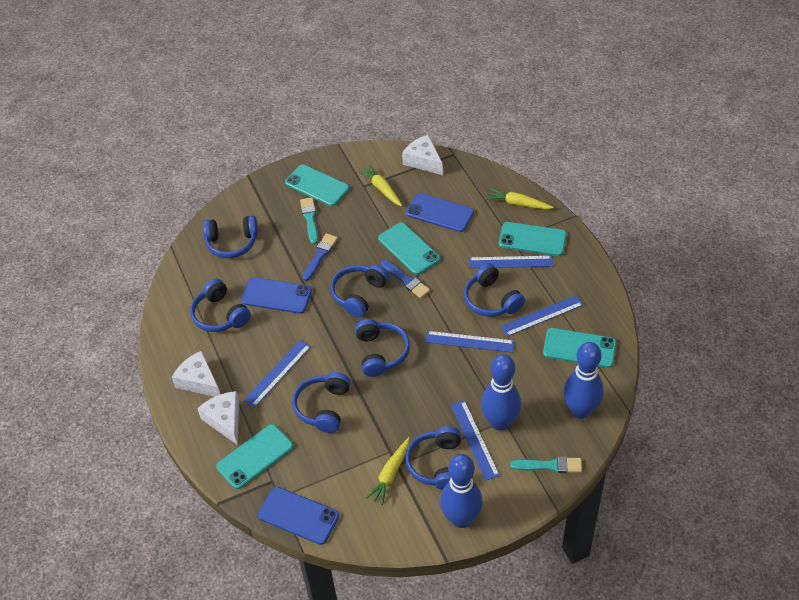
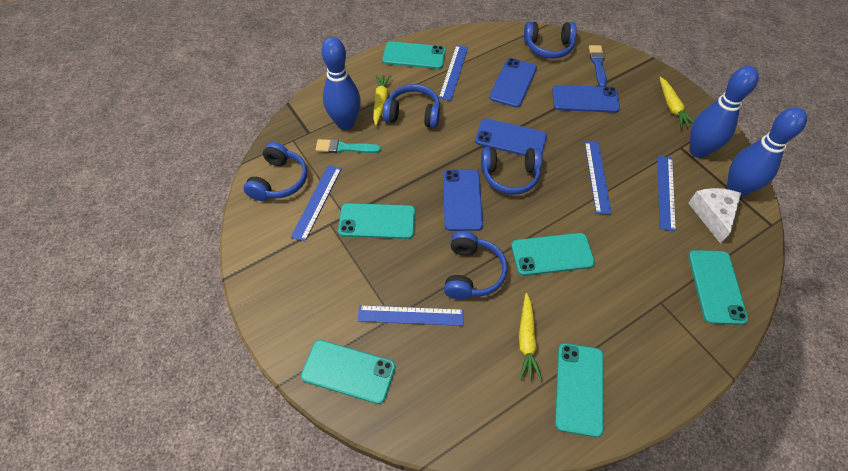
blue brush: 2 -> 1
blue headphones: 7 -> 5
blue phone: 3 -> 4
turquoise brush: 2 -> 1
turquoise phone: 5 -> 6
white cheese: 3 -> 1

